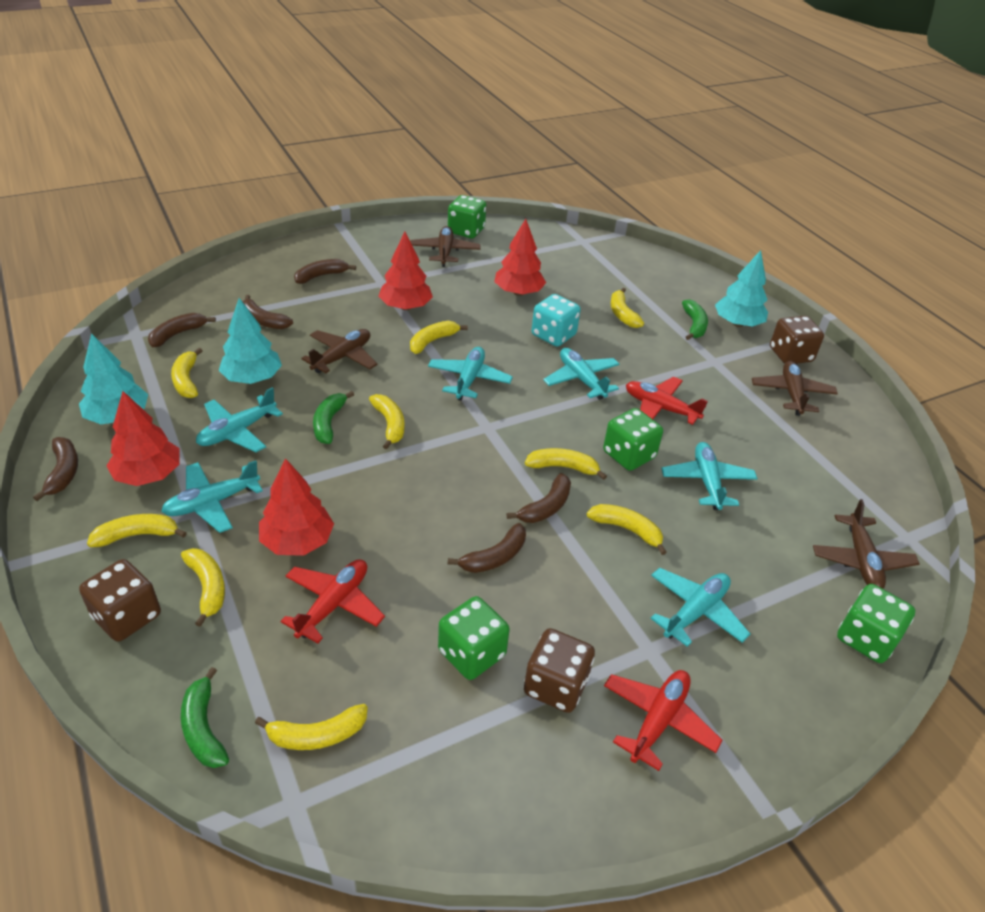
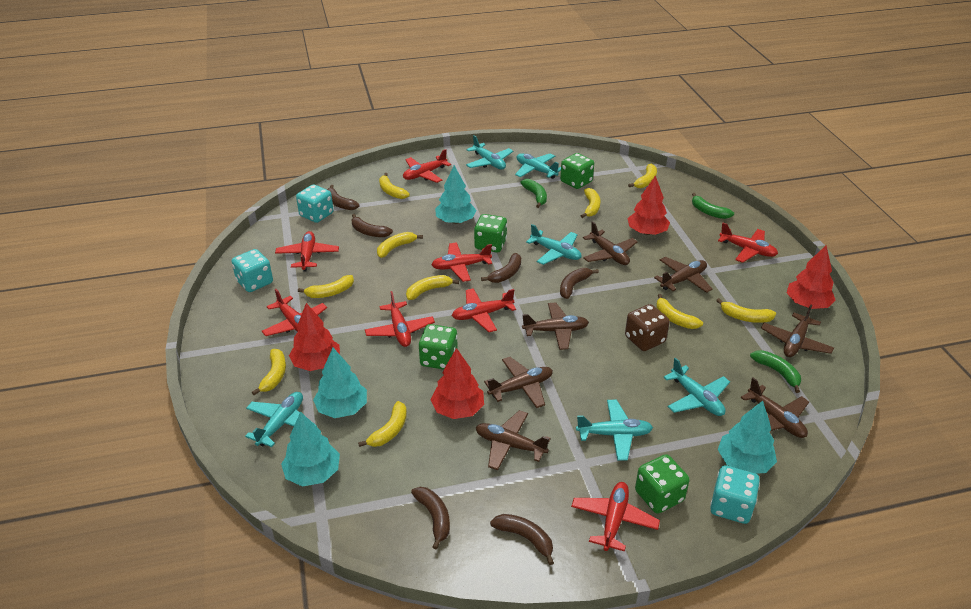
brown dice: 3 -> 1
brown plane: 4 -> 7
red plane: 3 -> 8
turquoise dice: 1 -> 3
turquoise tree: 3 -> 4
yellow banana: 9 -> 10

